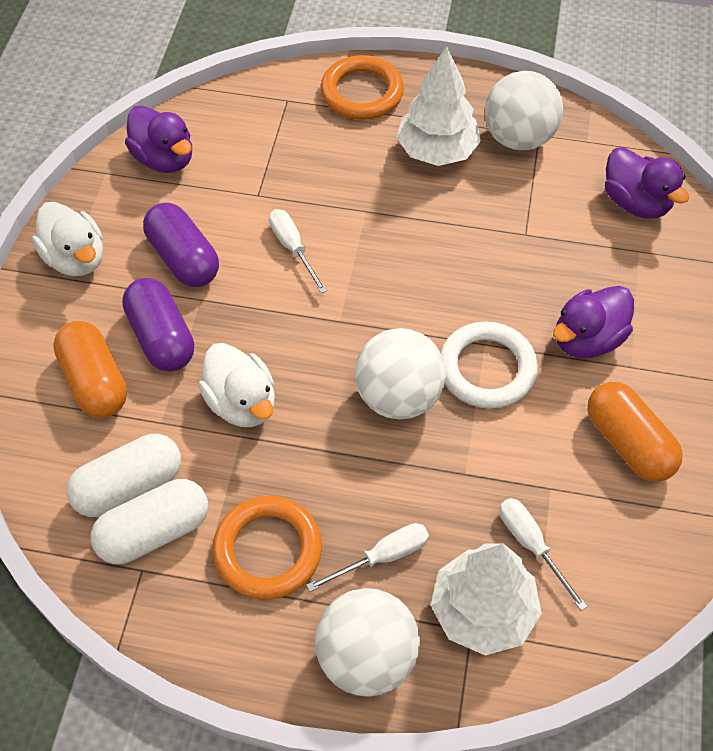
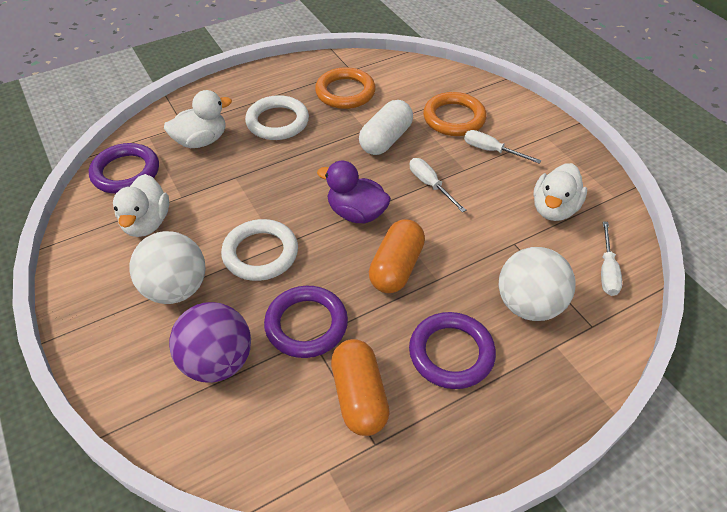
purple ball: 0 -> 1
purple capsule: 2 -> 0
purple duck: 3 -> 1
purple ring: 0 -> 3
white ball: 3 -> 2
white capsule: 2 -> 1
white duck: 2 -> 3
white ring: 1 -> 2
white tree: 2 -> 0

